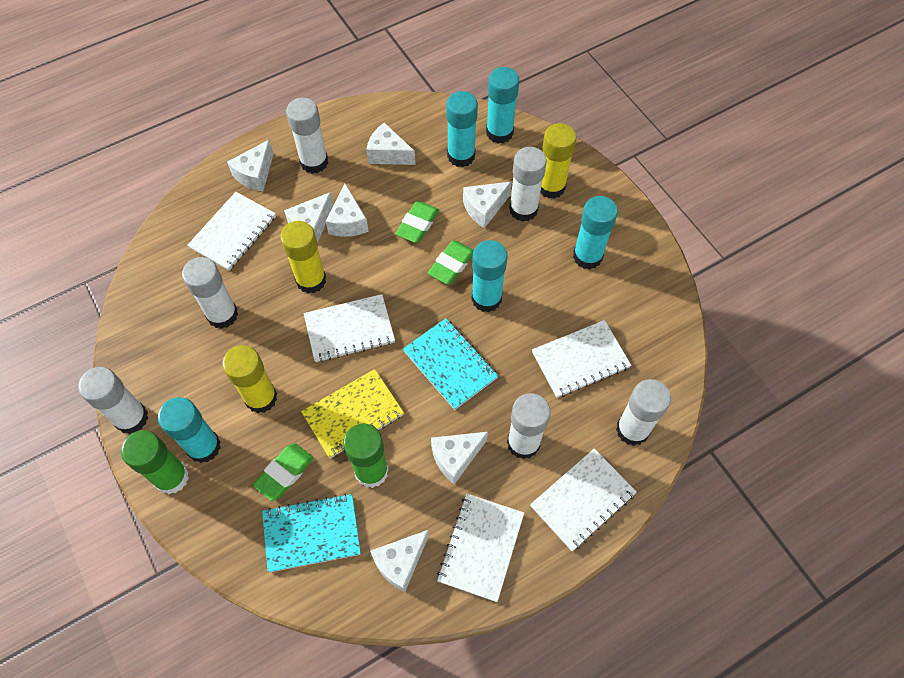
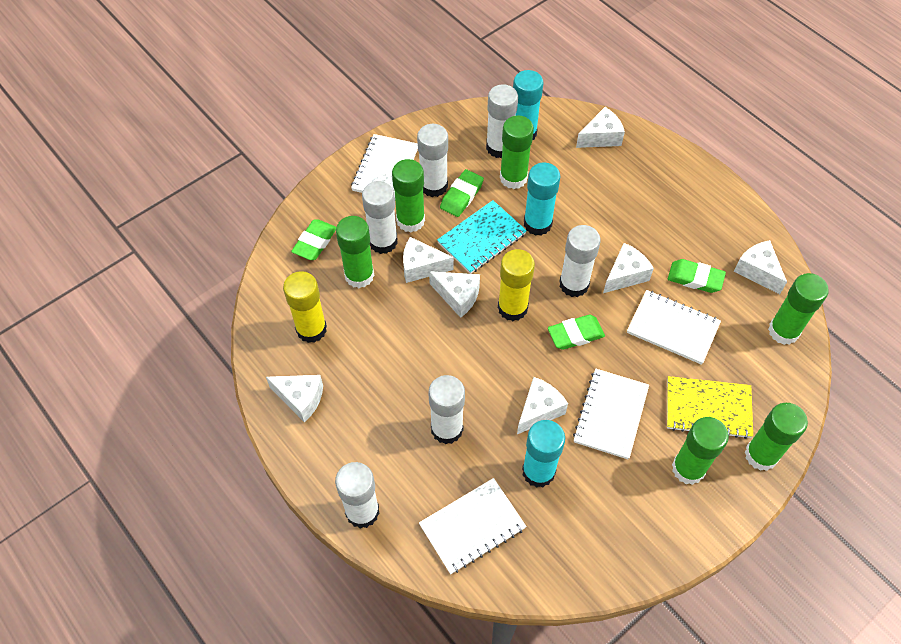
green eraser: 3 -> 4
green glue stick: 2 -> 6
turquoise glue stick: 5 -> 3
turquoise notebook: 2 -> 1
white notebook: 5 -> 4
yellow glue stick: 3 -> 2

